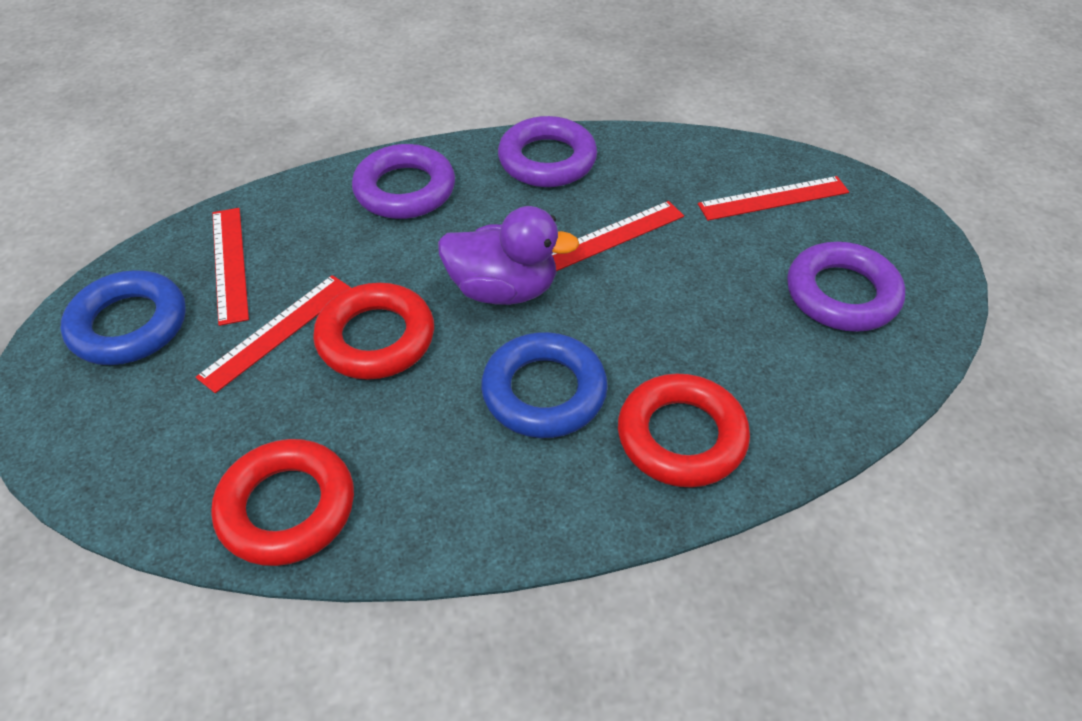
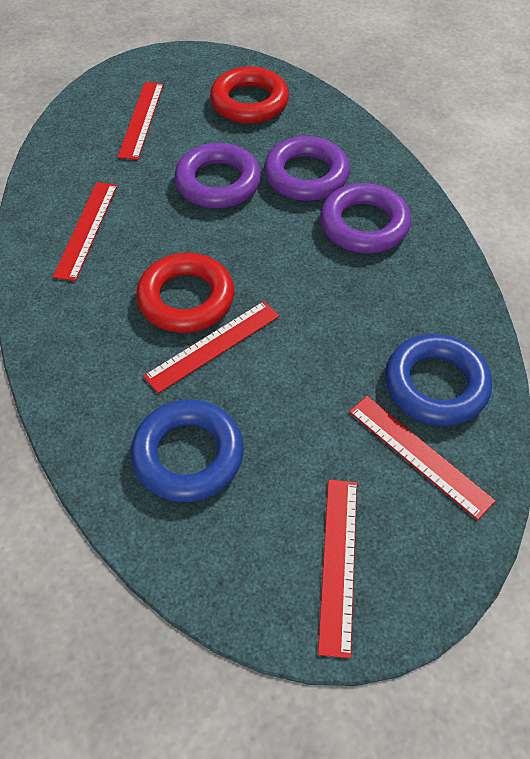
purple duck: 1 -> 0
red ring: 3 -> 2
red ruler: 4 -> 5

